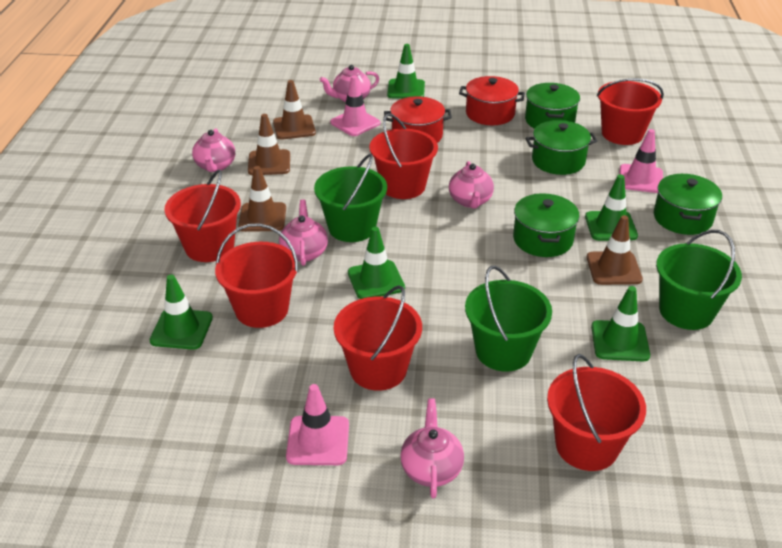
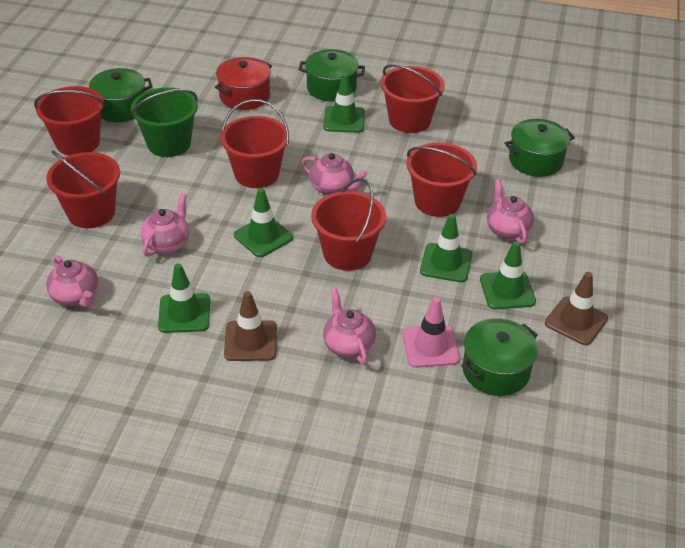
brown traffic cone: 4 -> 2
green bucket: 3 -> 1
pink traffic cone: 3 -> 1
red pot: 2 -> 1

